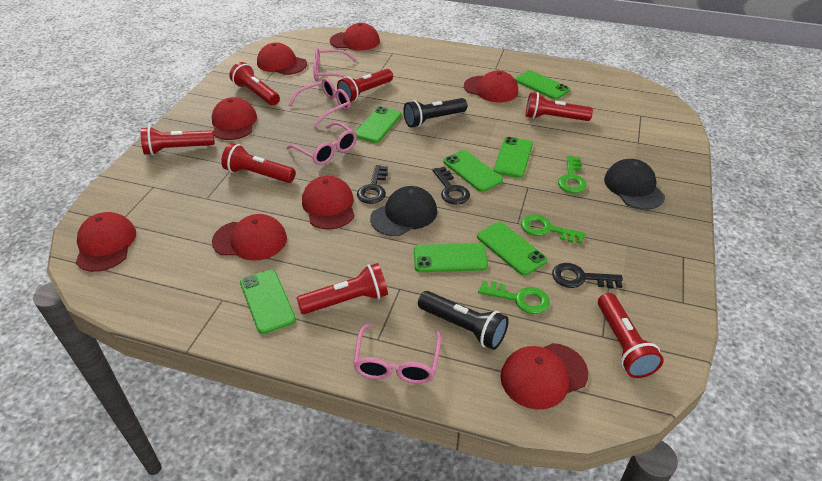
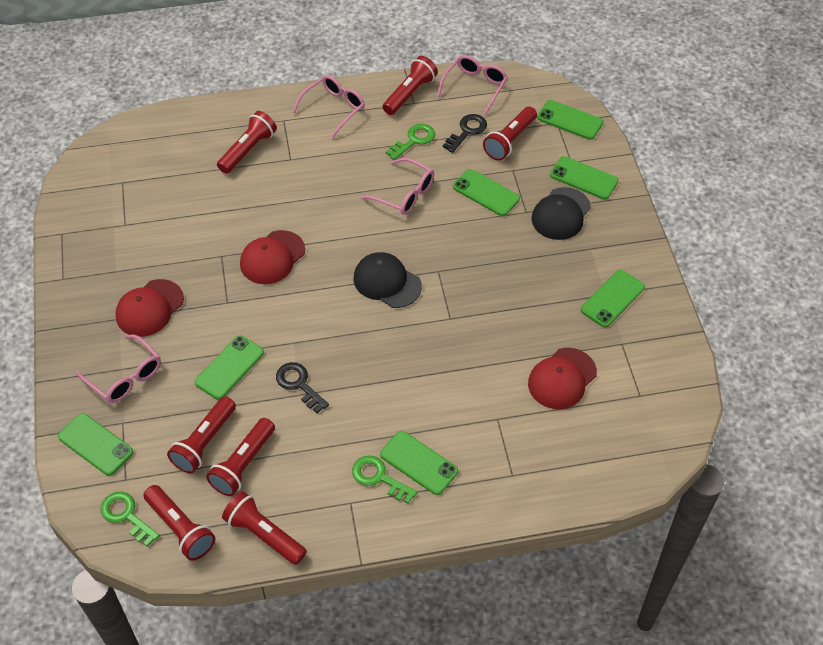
black flashlight: 2 -> 0
black key: 3 -> 2
red cap: 8 -> 3

